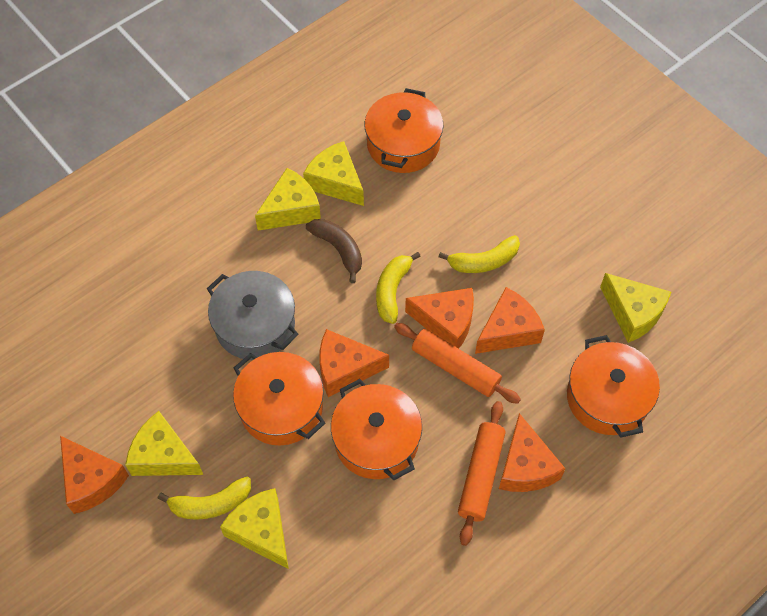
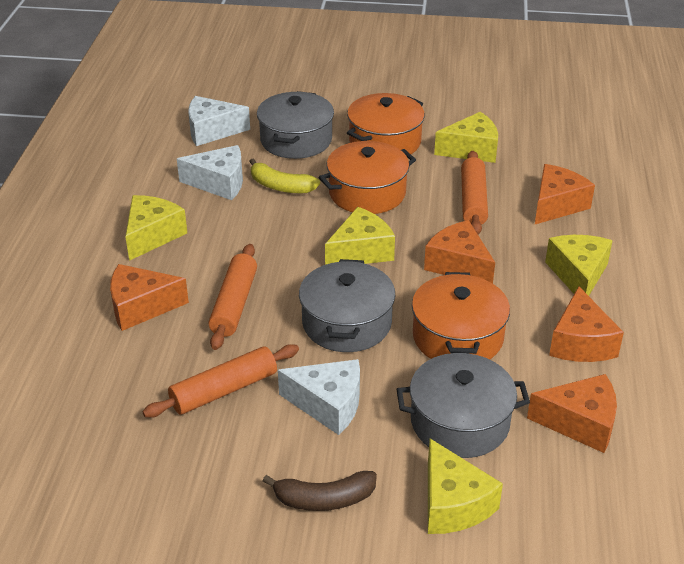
grey pot: 1 -> 3
orange pot: 4 -> 3
orange rolling pin: 2 -> 3
white cheese: 0 -> 3
yellow banana: 3 -> 1

